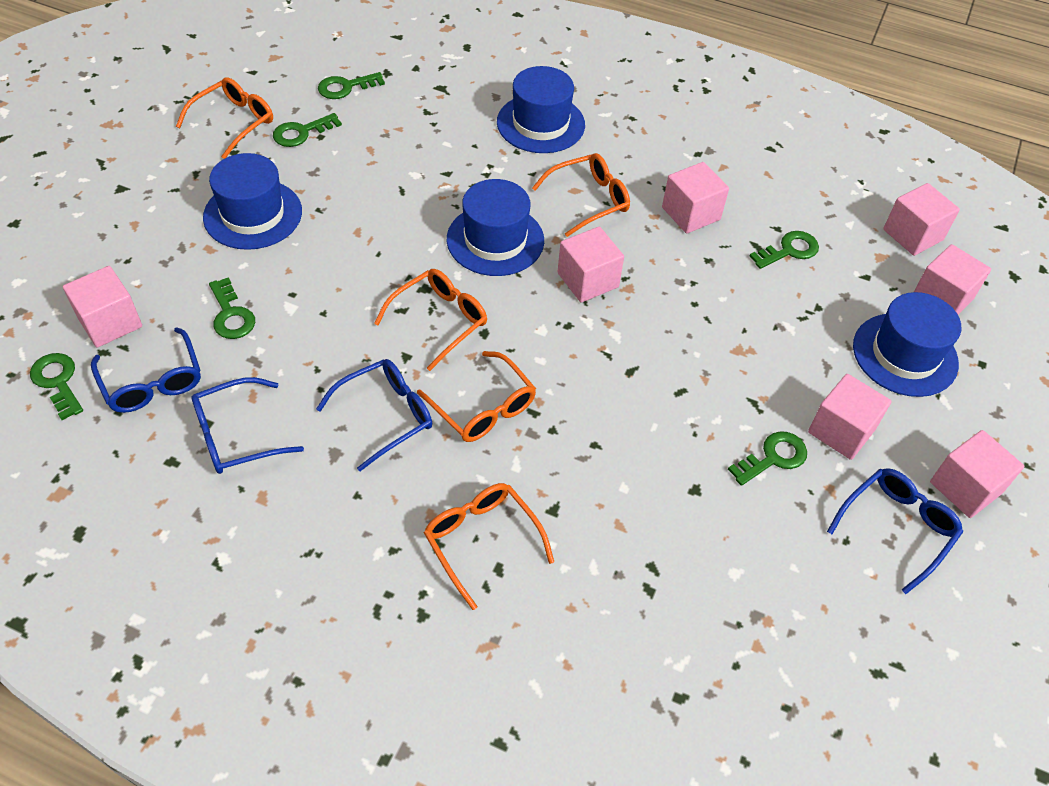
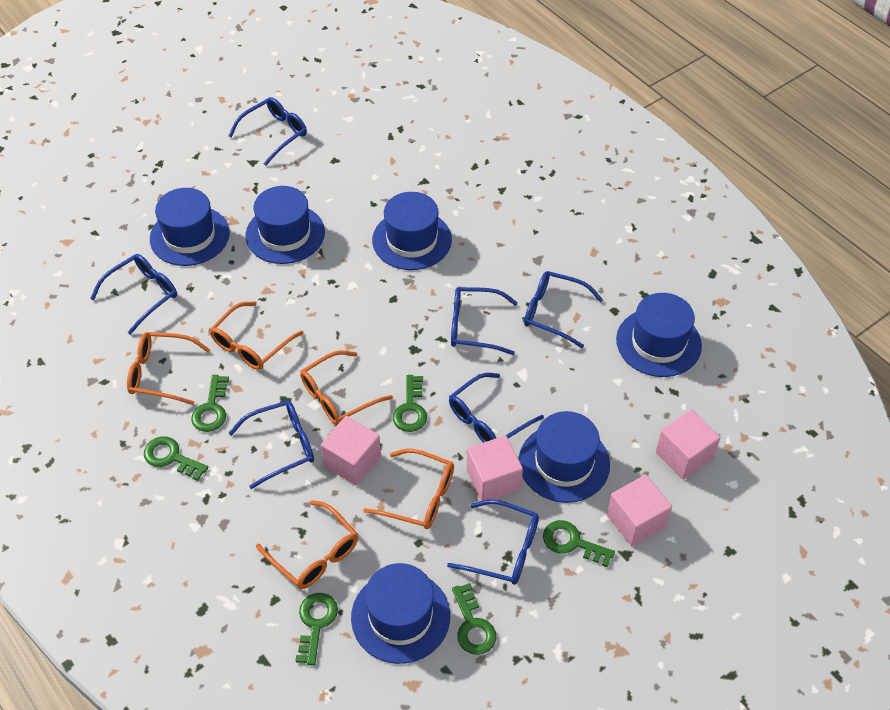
blue glasses: 4 -> 7
blue hat: 4 -> 6
pink cube: 7 -> 4

